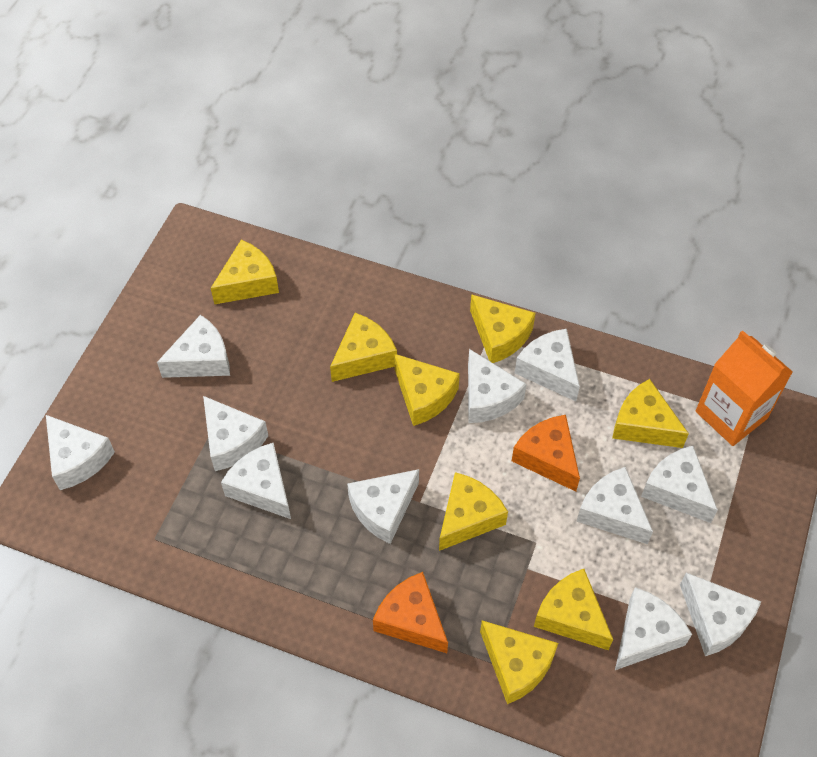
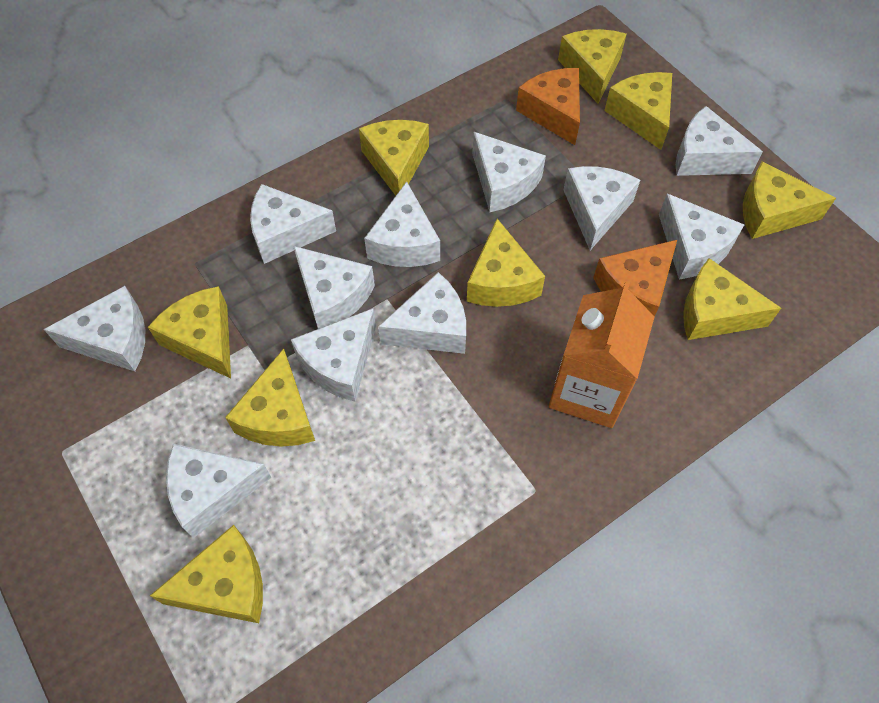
yellow cheese: 8 -> 9

